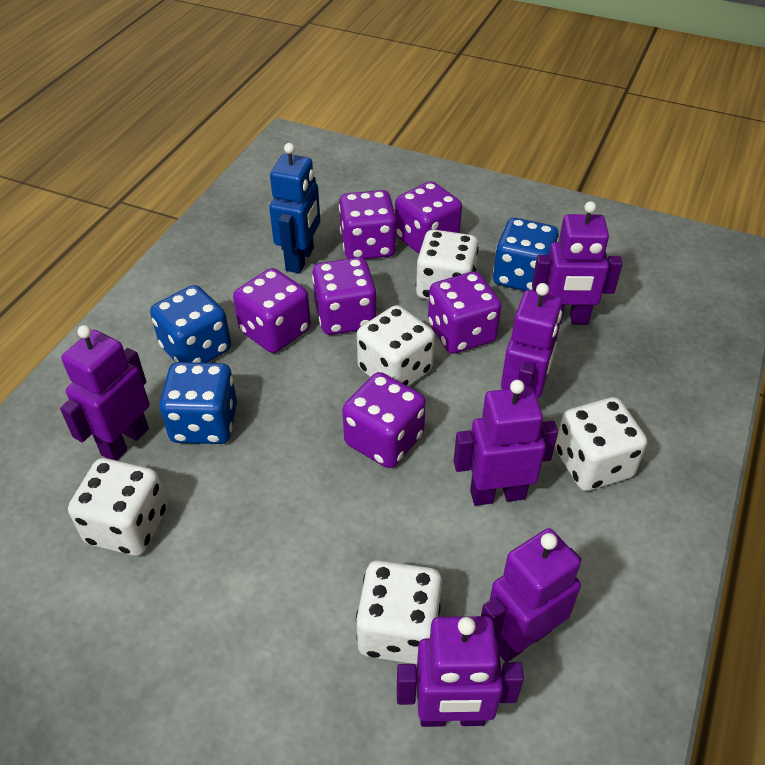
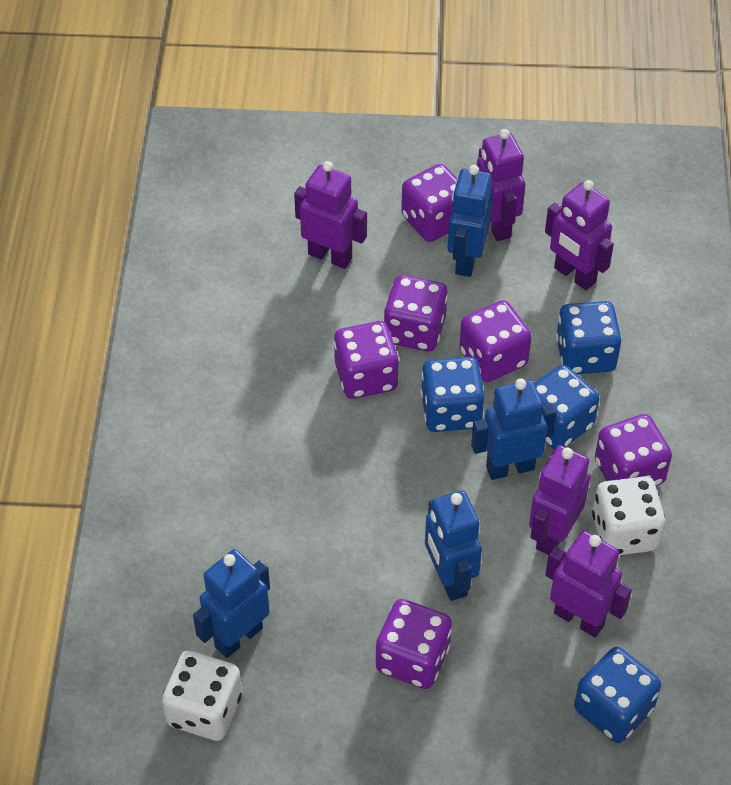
blue dice: 3 -> 4
blue robot: 1 -> 4
purple robot: 6 -> 5
white dice: 5 -> 2

